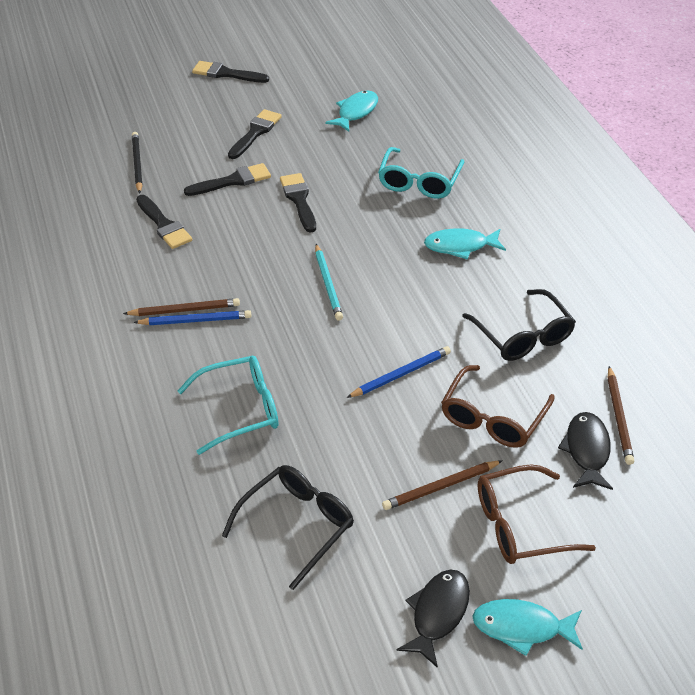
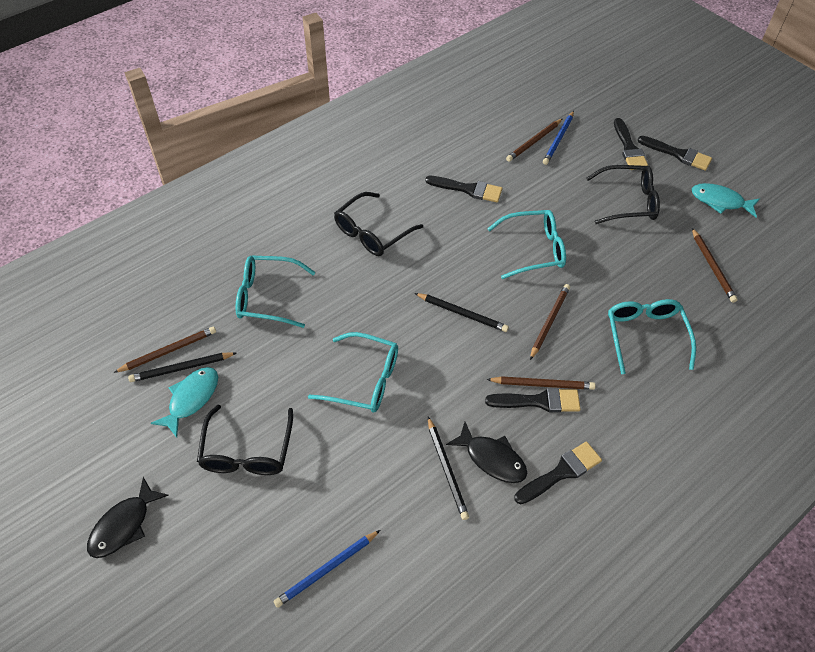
black glasses: 2 -> 3
black pencil: 1 -> 3
brown glasses: 2 -> 0
brown pencil: 3 -> 5
turquoise fish: 3 -> 2
turquoise glasses: 2 -> 4
turquoise pencil: 1 -> 0

